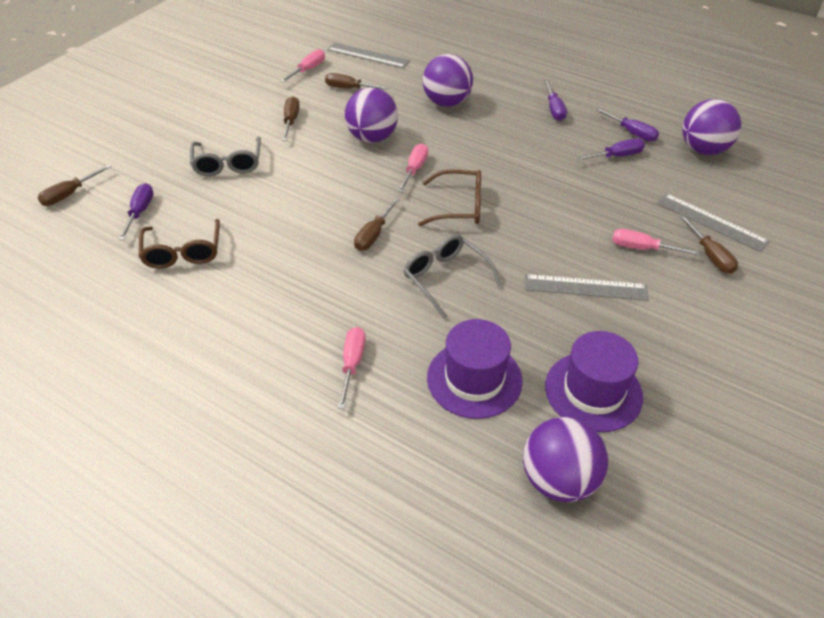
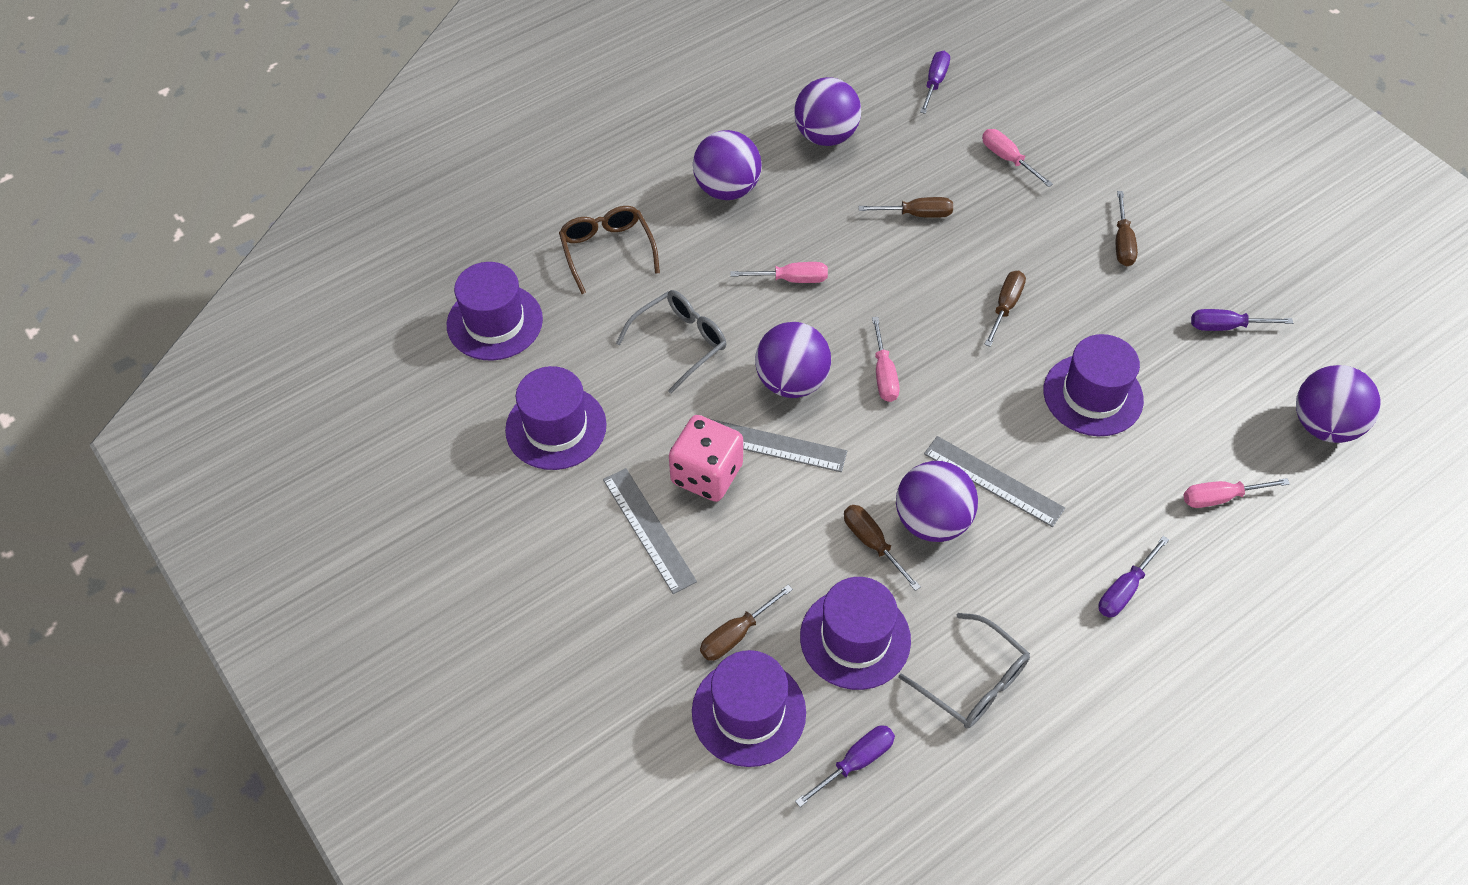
brown glasses: 2 -> 1
pink dice: 0 -> 1
purple ball: 4 -> 5
purple hat: 2 -> 5

